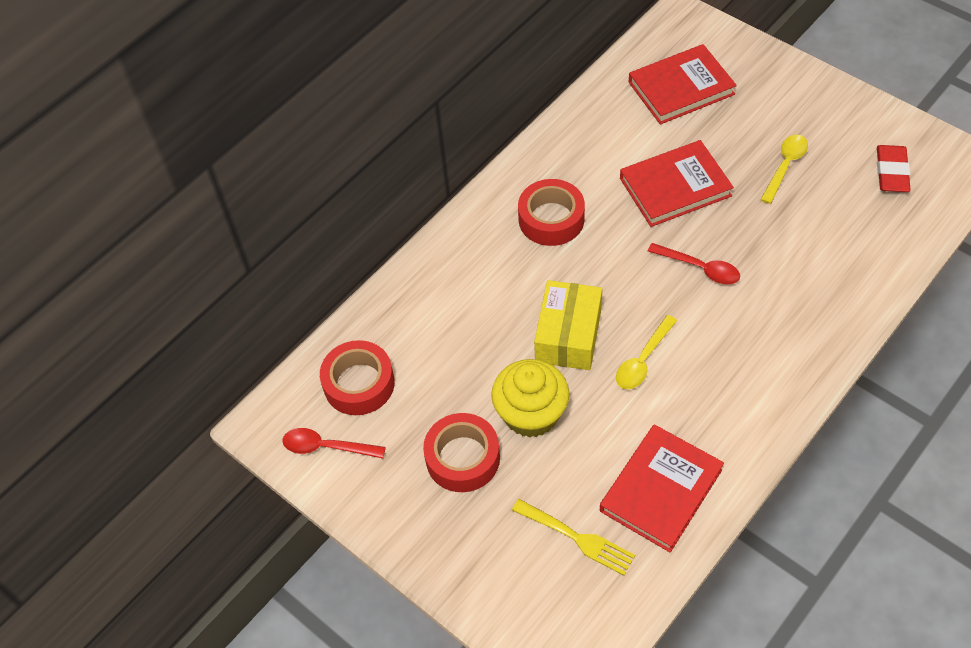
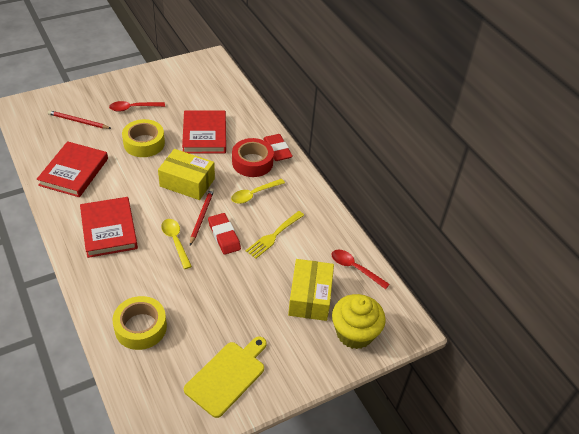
red eraser: 1 -> 2
red pencil: 0 -> 2
red tape: 3 -> 1
yellow box: 1 -> 2
yellow cutting board: 0 -> 1
yellow tape: 0 -> 2

